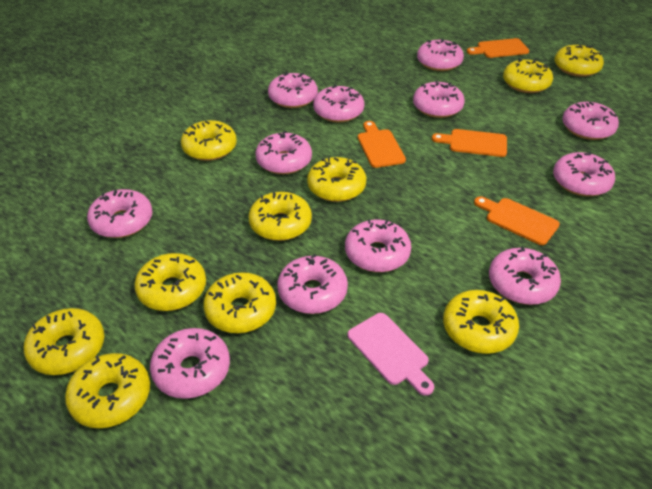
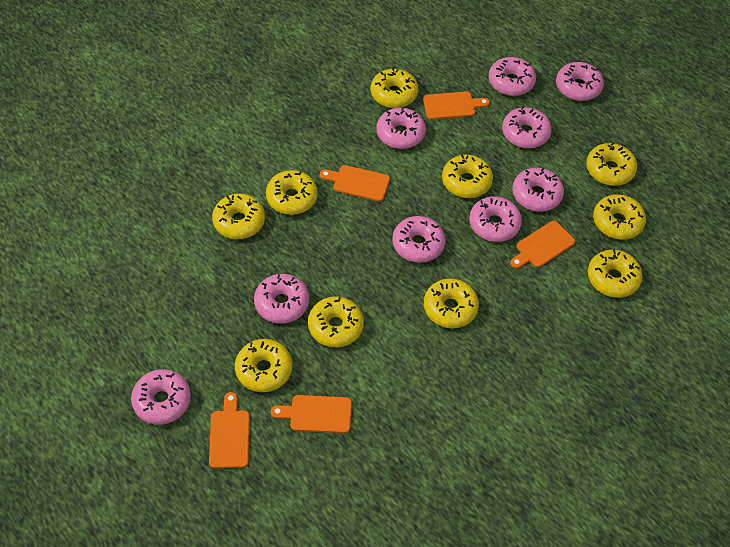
orange cutting board: 4 -> 5
pink cutting board: 1 -> 0
pink donut: 12 -> 9

